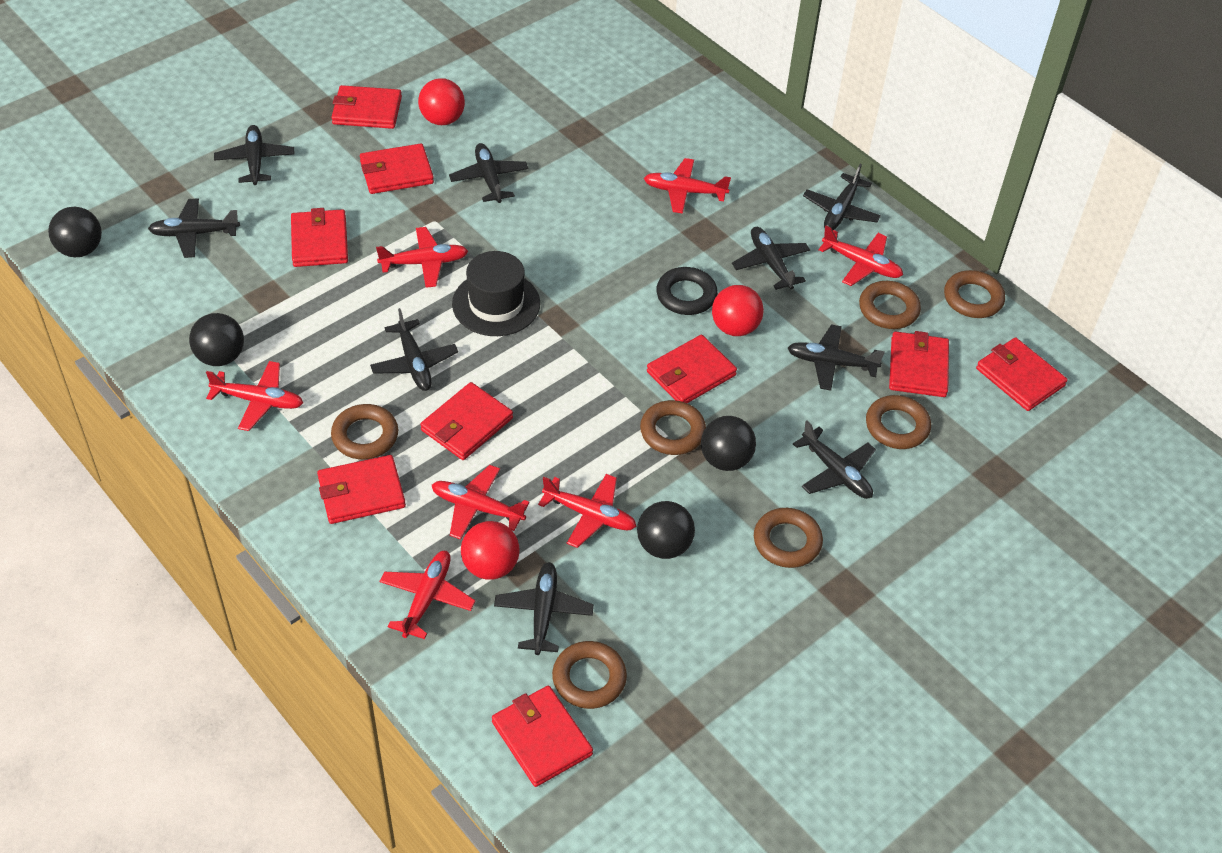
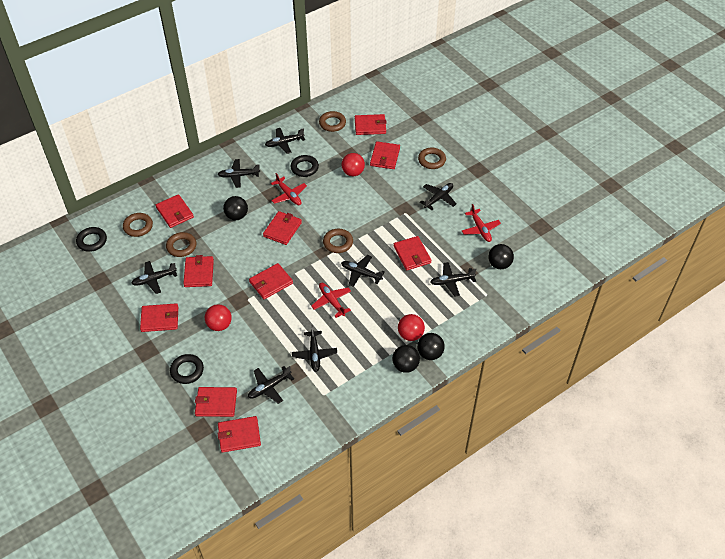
black hat: 1 -> 0
black plane: 9 -> 8
black ring: 1 -> 3
brown ring: 7 -> 5
red plane: 7 -> 3
red wallet: 9 -> 10

